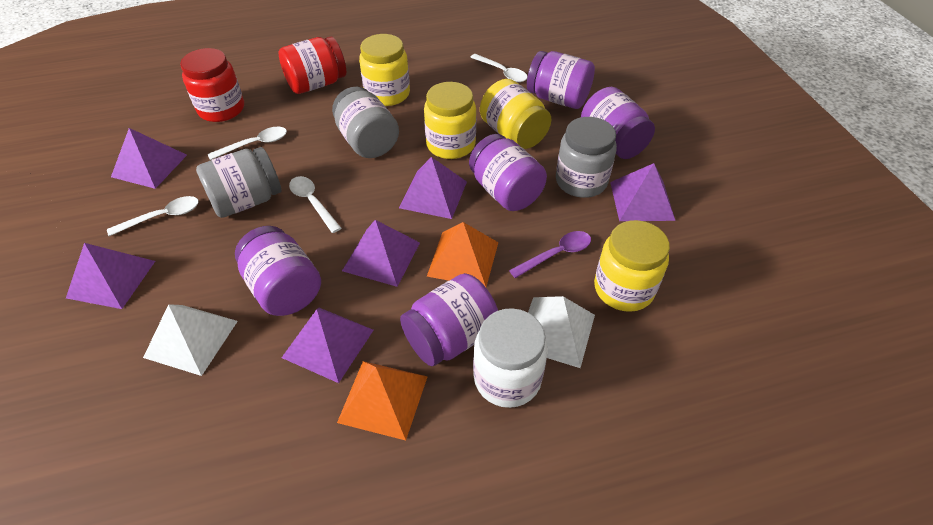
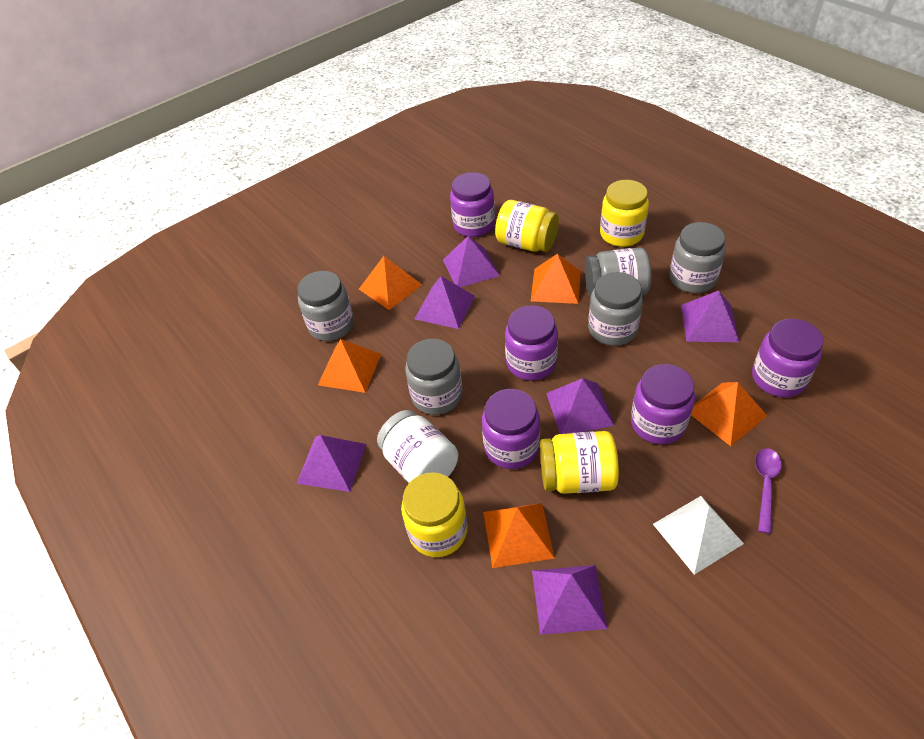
grey jar: 3 -> 5
orange pyramid: 2 -> 5
red jar: 2 -> 0
white pyramid: 2 -> 1
white spoon: 4 -> 0

